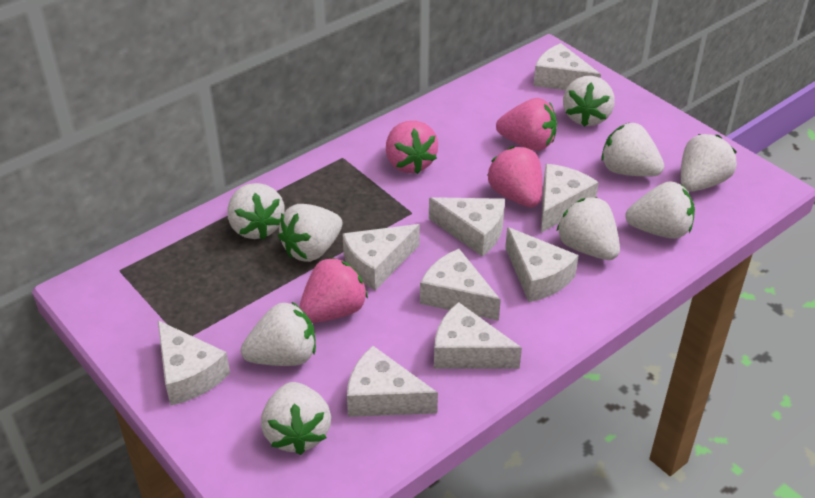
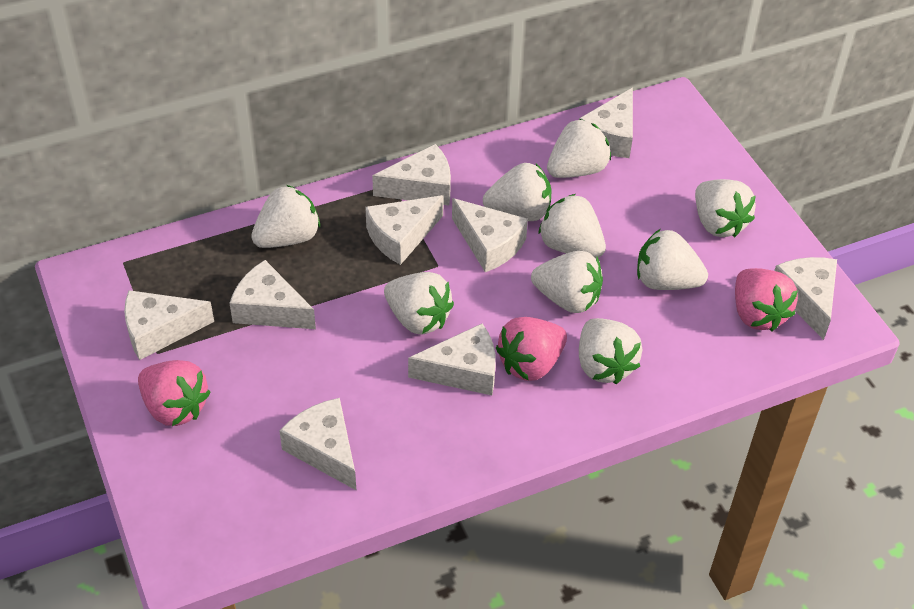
pink strawberry: 4 -> 3

